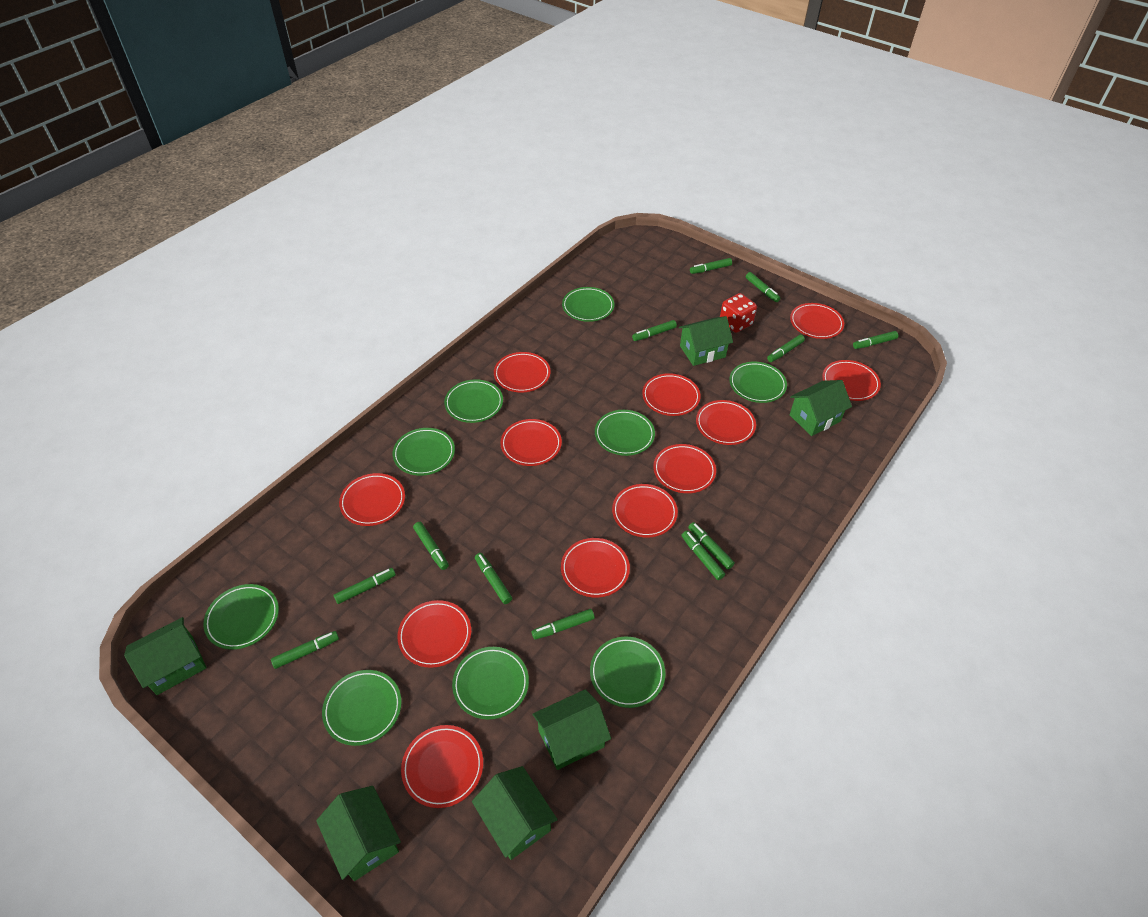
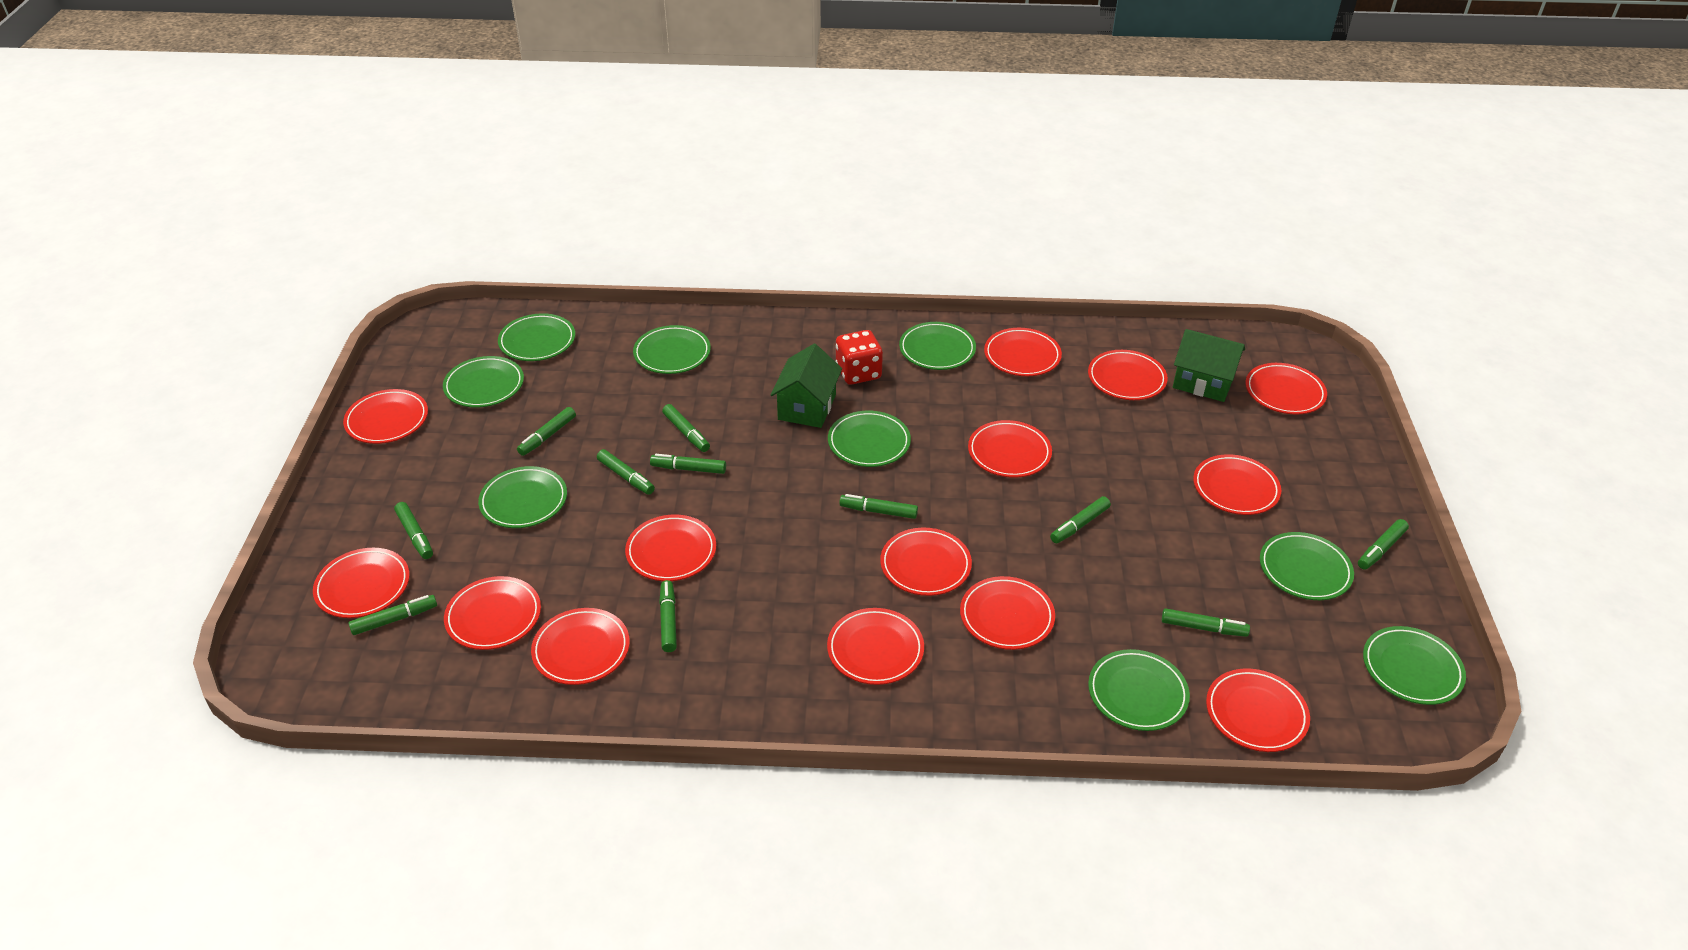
green house: 6 -> 2
green marker: 12 -> 11
red plate: 12 -> 14

